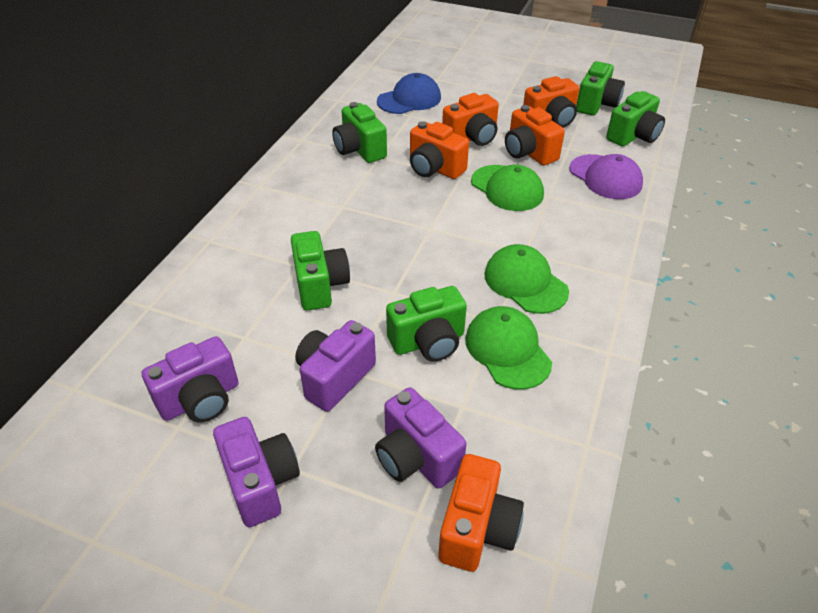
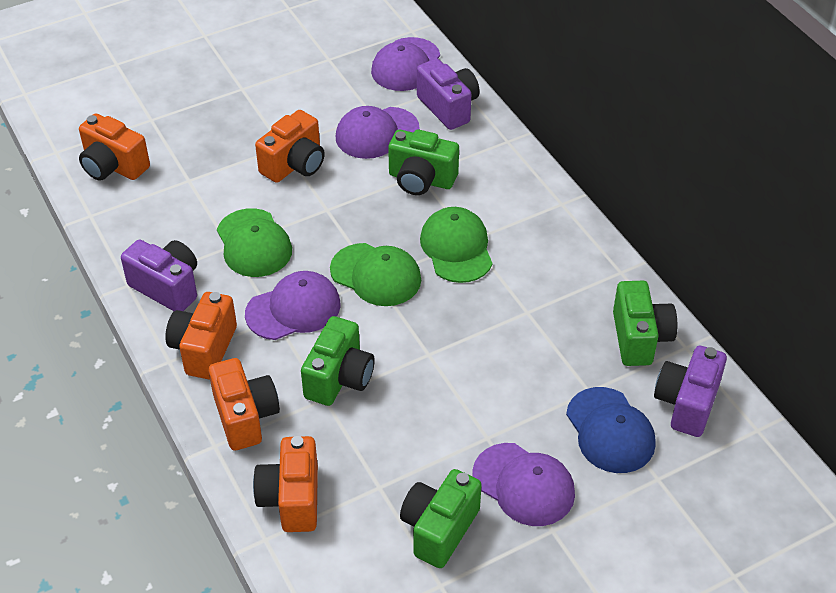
green camera: 5 -> 4
purple camera: 4 -> 3
purple cap: 1 -> 4

